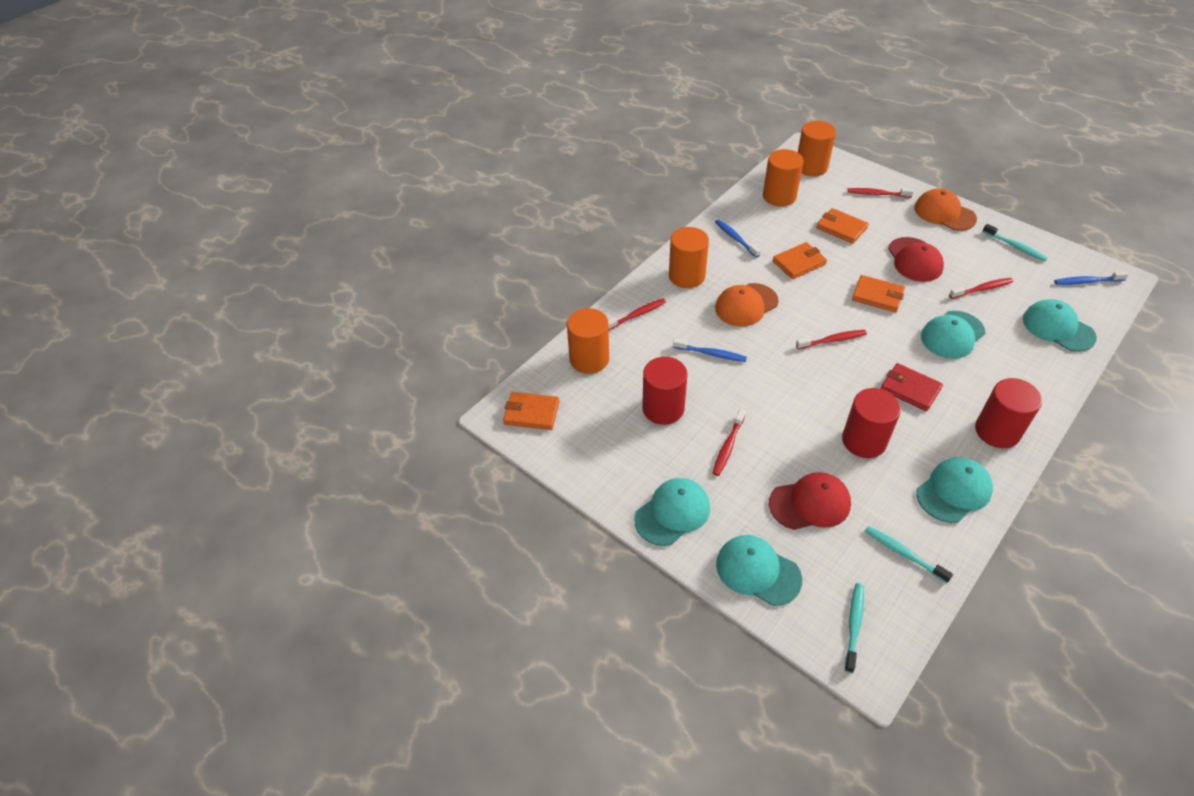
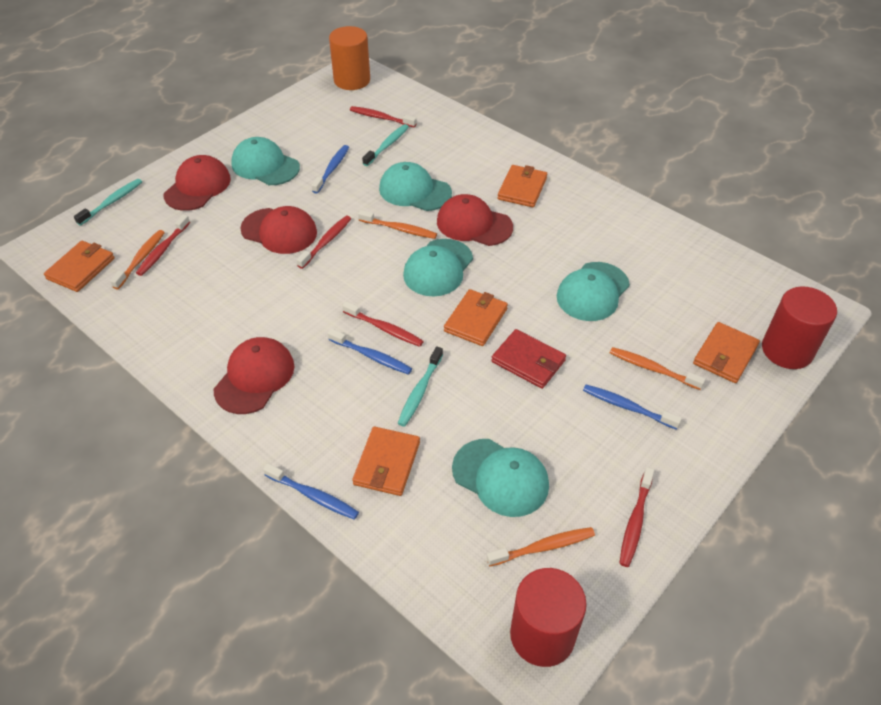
blue toothbrush: 3 -> 4
orange cap: 2 -> 0
orange cylinder: 4 -> 1
orange toothbrush: 0 -> 4
orange wallet: 4 -> 5
red cap: 2 -> 4
red cylinder: 3 -> 2

